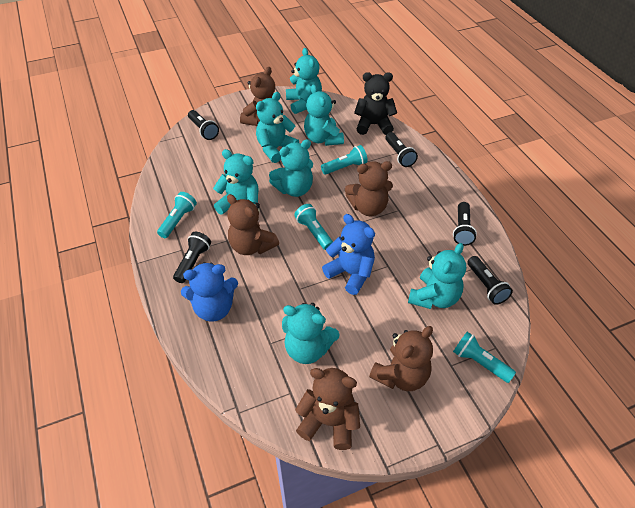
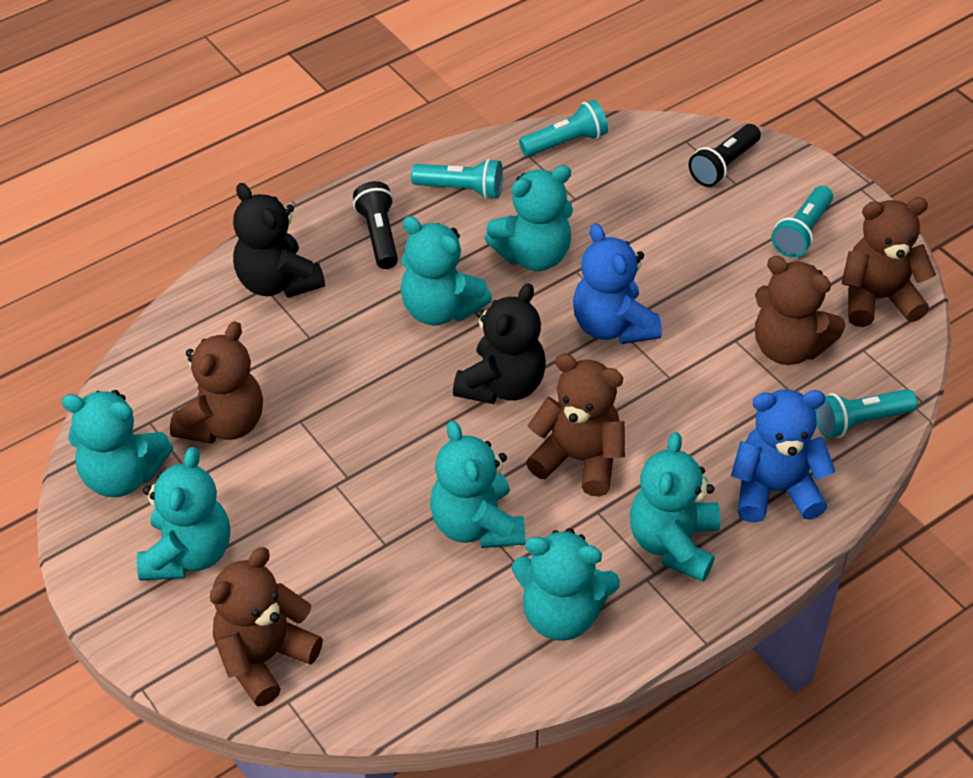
black flashlight: 5 -> 2
black teddy bear: 1 -> 2

